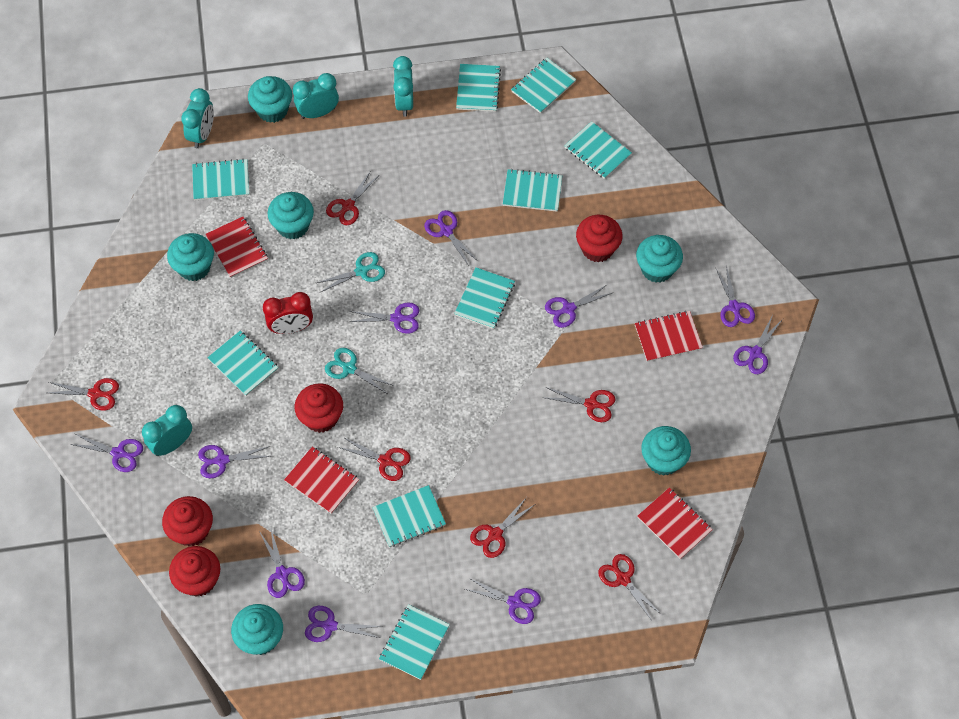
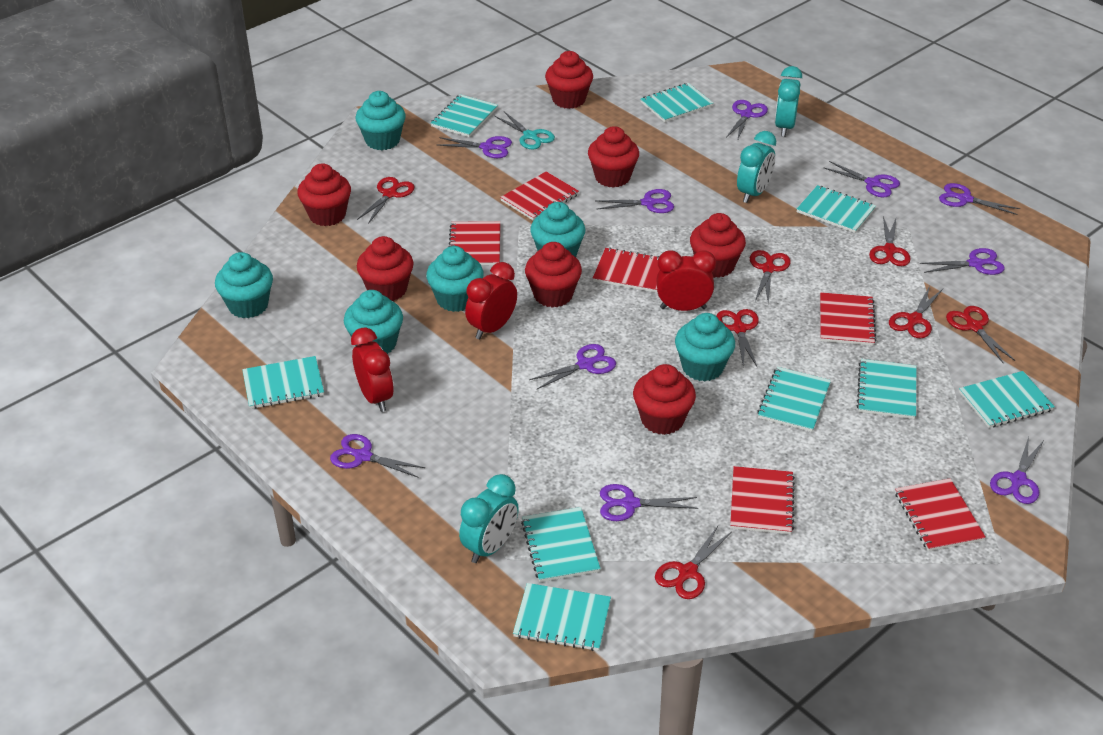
red clock: 1 -> 3
red cupcake: 4 -> 7
red notebook: 4 -> 6
red scissors: 6 -> 7
turquoise clock: 4 -> 3
turquoise scissors: 2 -> 1

